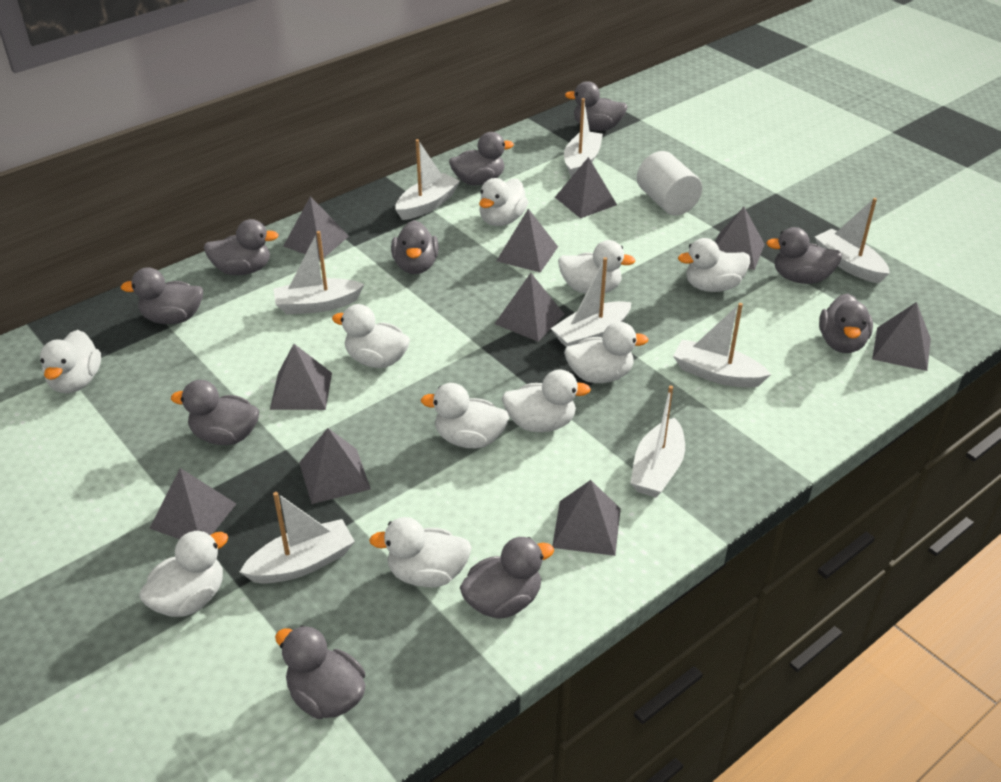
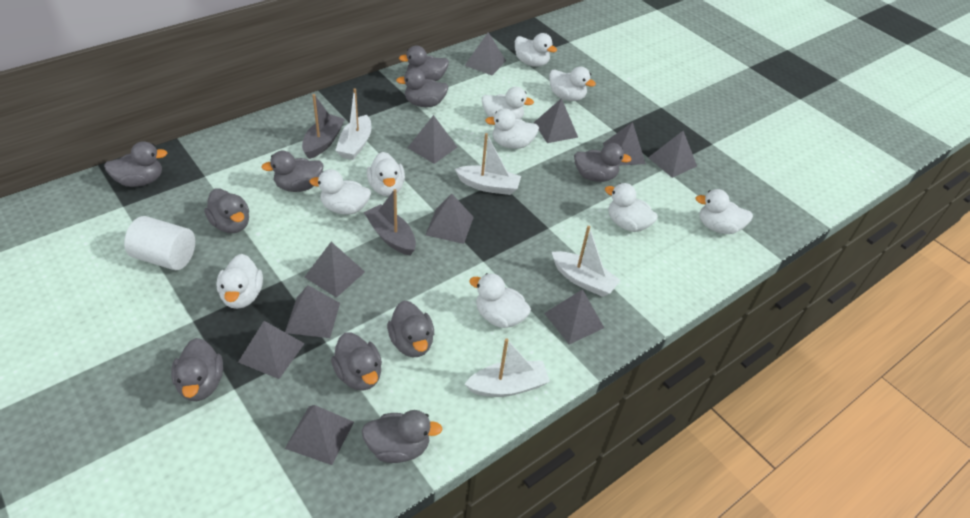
grey boat: 0 -> 2
grey pyramid: 10 -> 11
white boat: 8 -> 4

